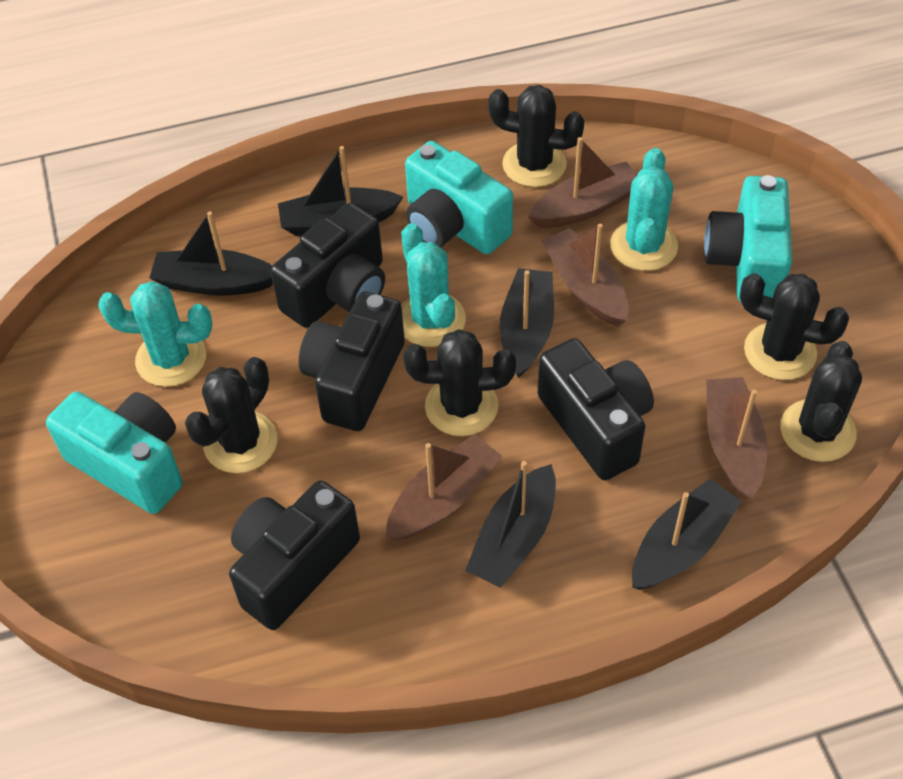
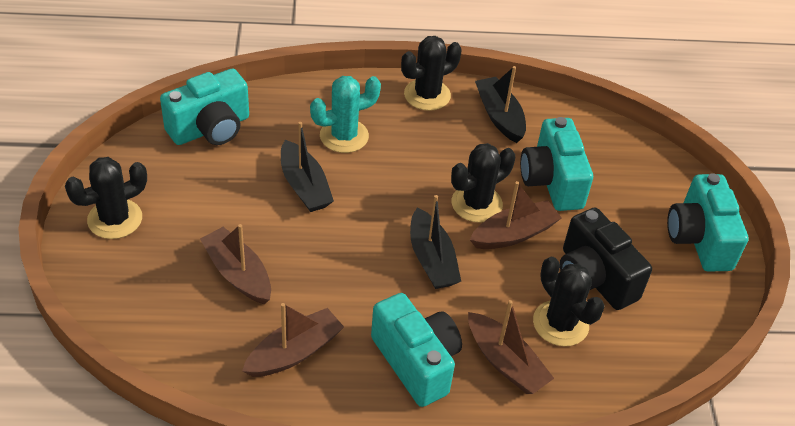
black boat: 5 -> 3
black cactus: 5 -> 4
black camera: 4 -> 1
turquoise cactus: 3 -> 1
turquoise camera: 3 -> 4

